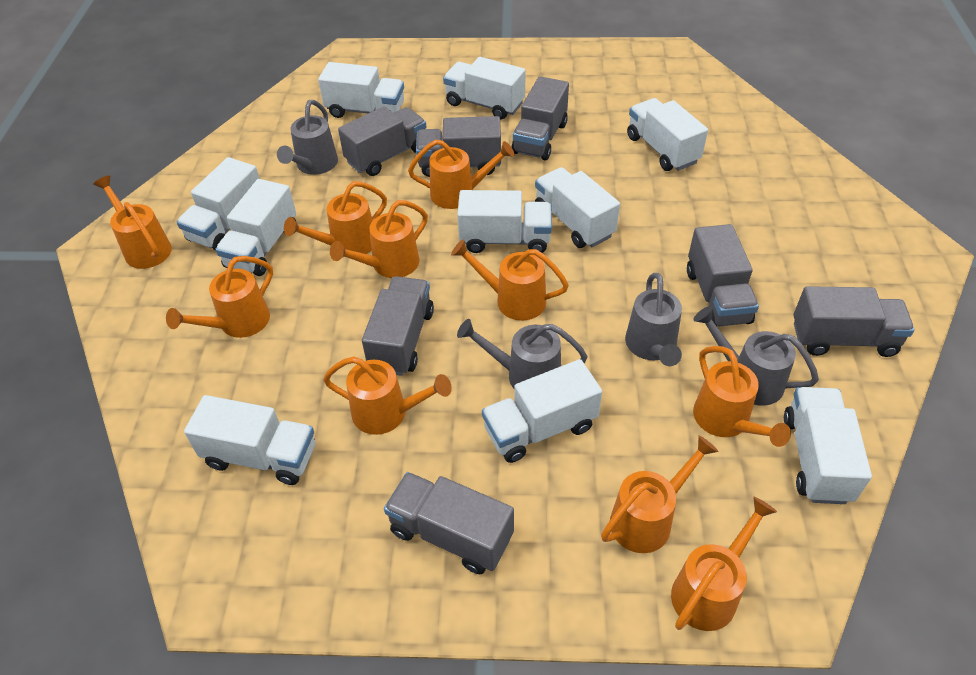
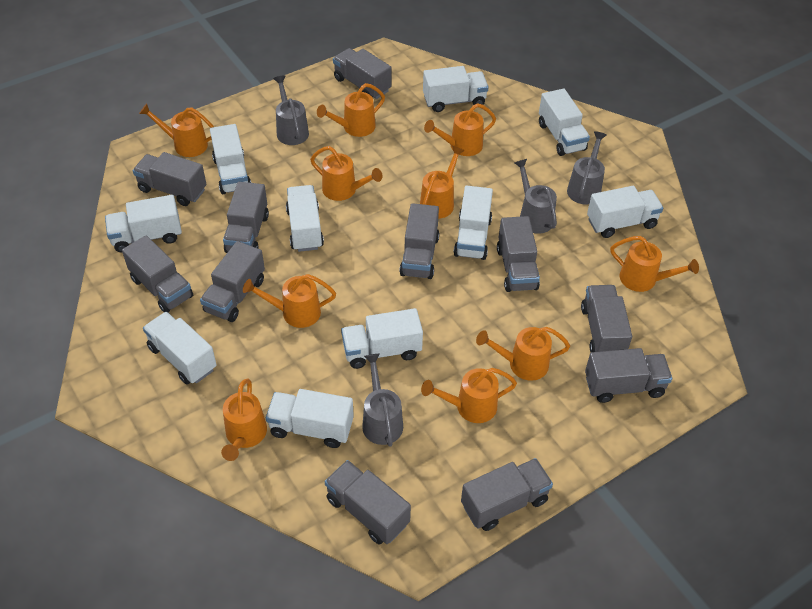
grey truck: 7 -> 11

